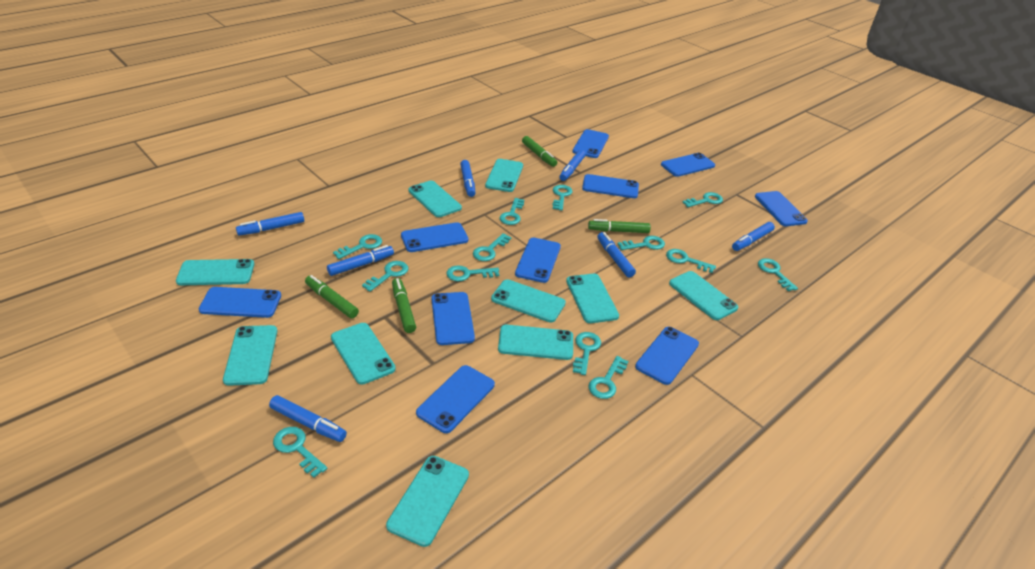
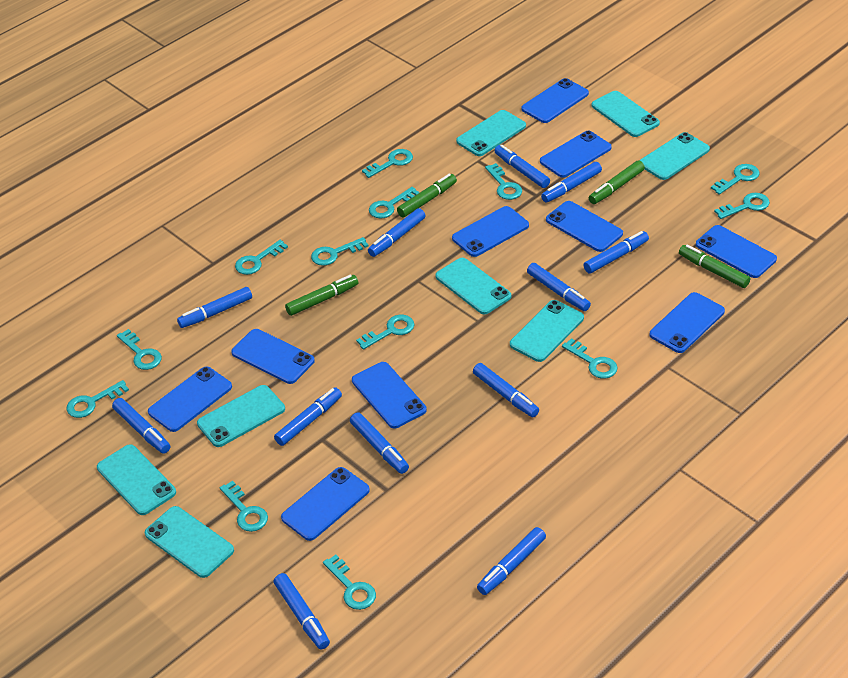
blue marker: 7 -> 12
turquoise phone: 10 -> 8

